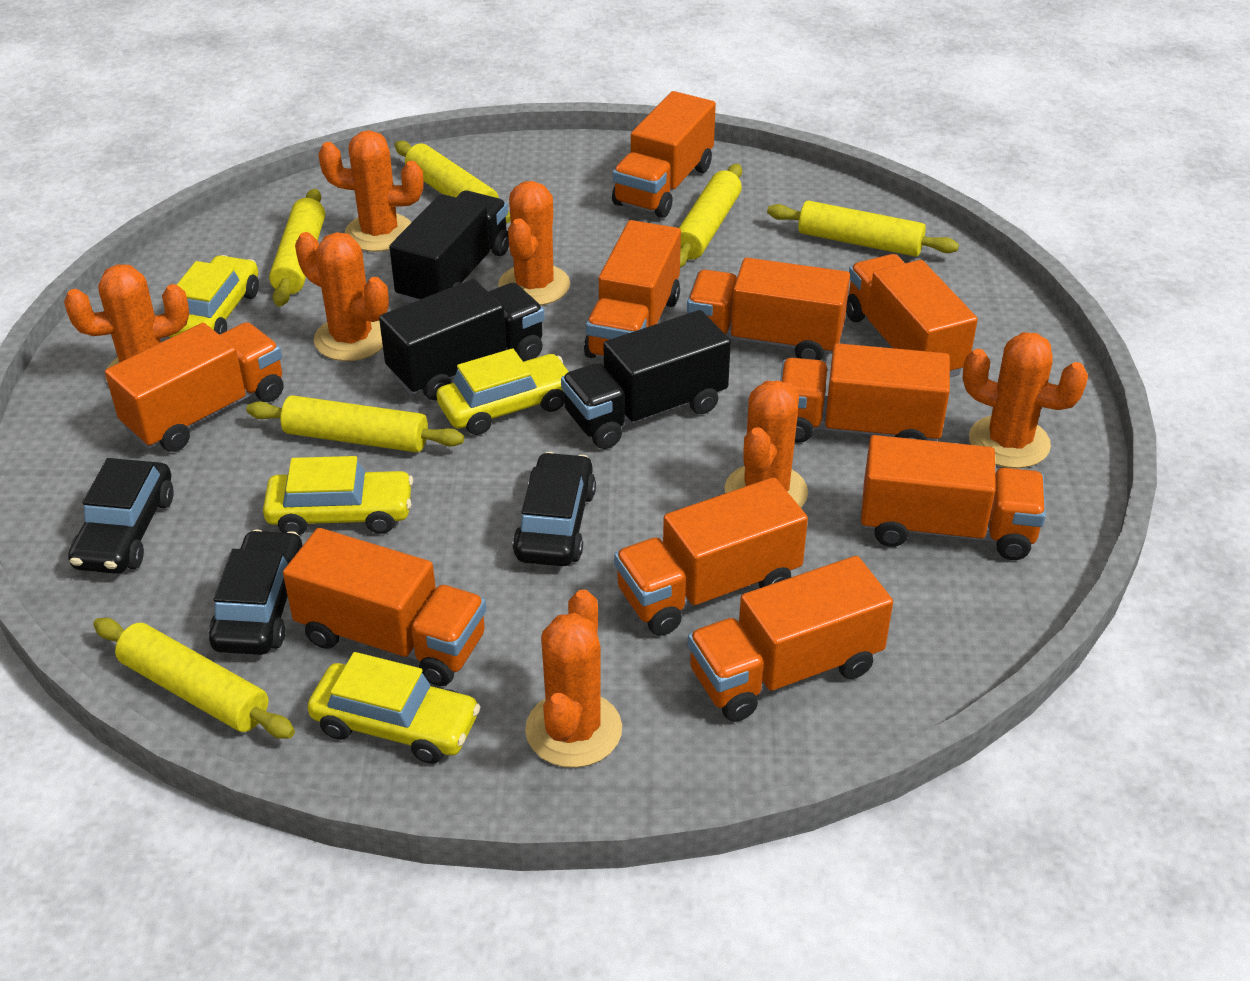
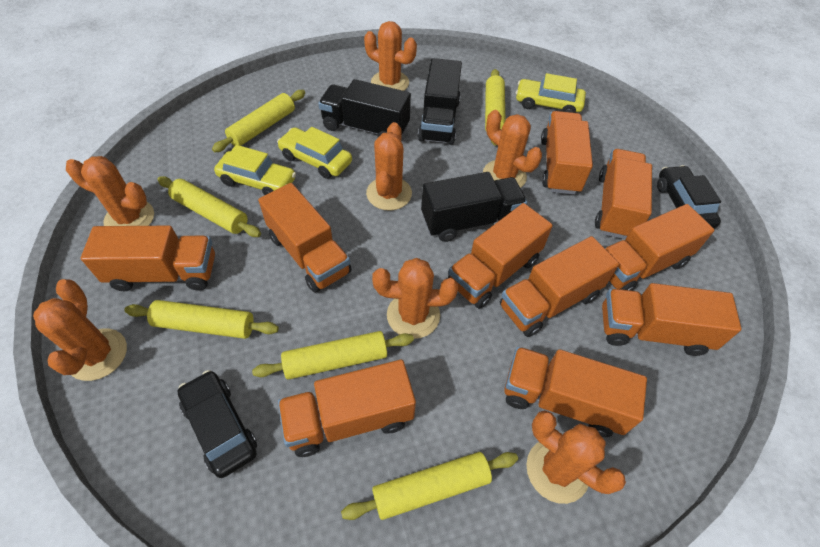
black car: 3 -> 2
yellow car: 4 -> 3

